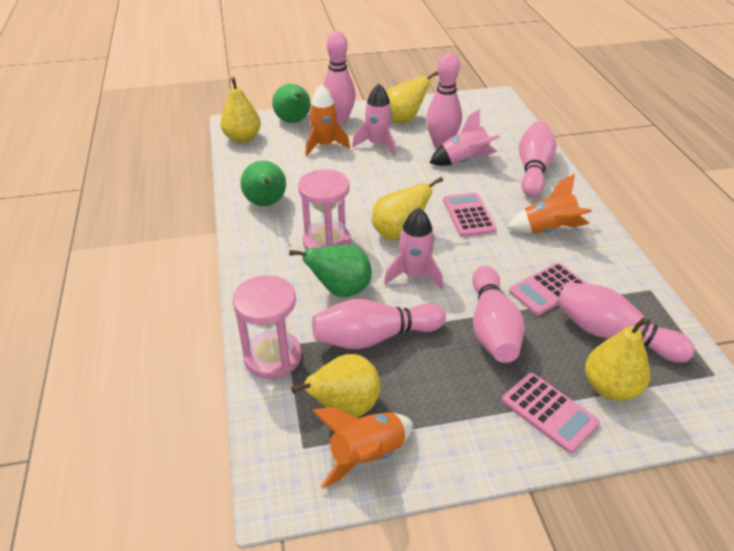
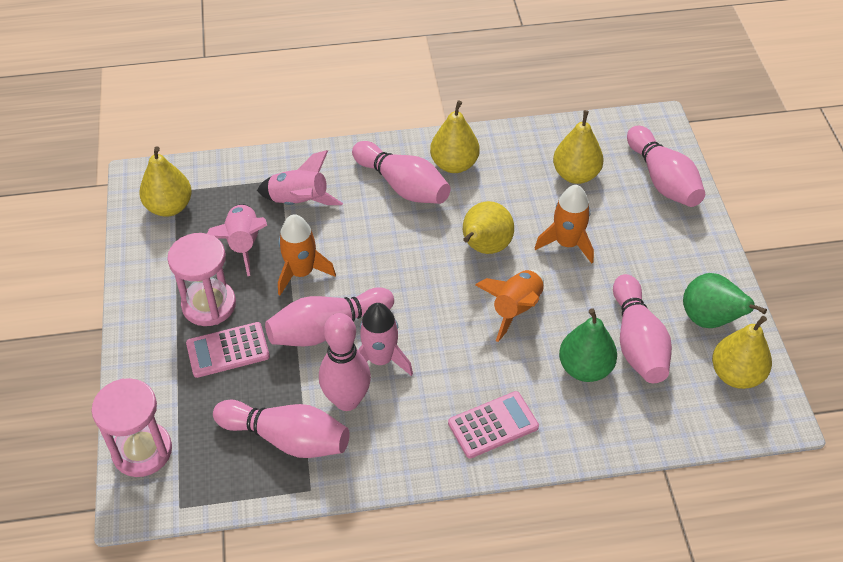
green pear: 3 -> 2
pink calculator: 3 -> 2

